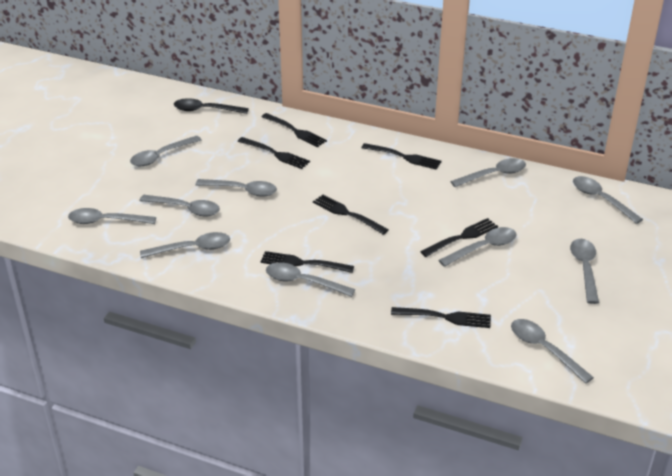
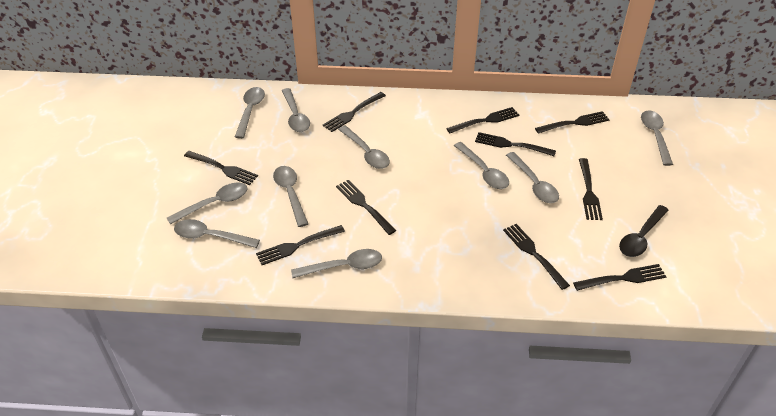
black fork: 7 -> 10
grey spoon: 11 -> 10

